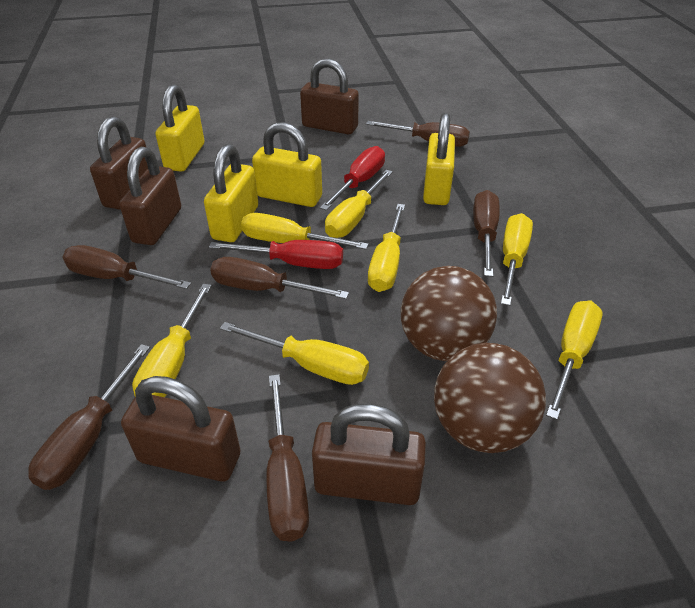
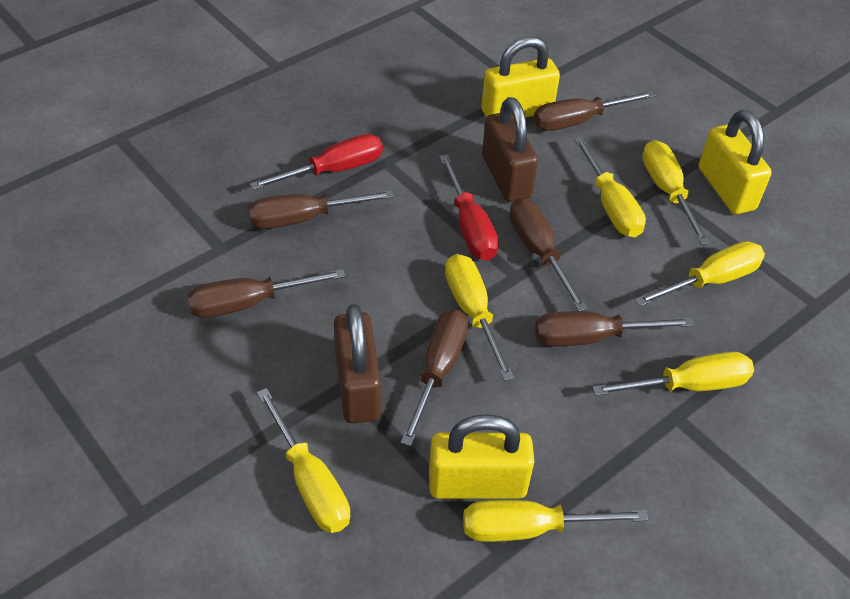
brown ball: 2 -> 0
brown padlock: 5 -> 2
yellow padlock: 4 -> 3

